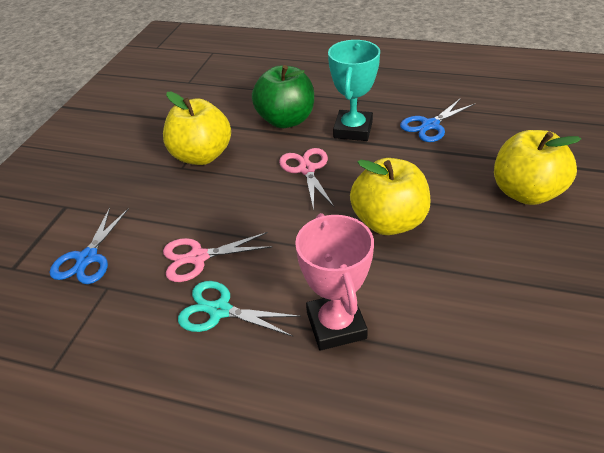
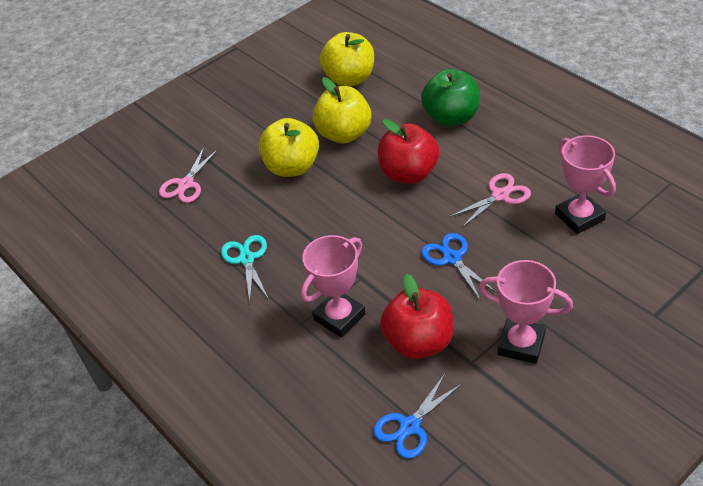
pink trophy: 1 -> 3
red apple: 0 -> 2
turquoise trophy: 1 -> 0

